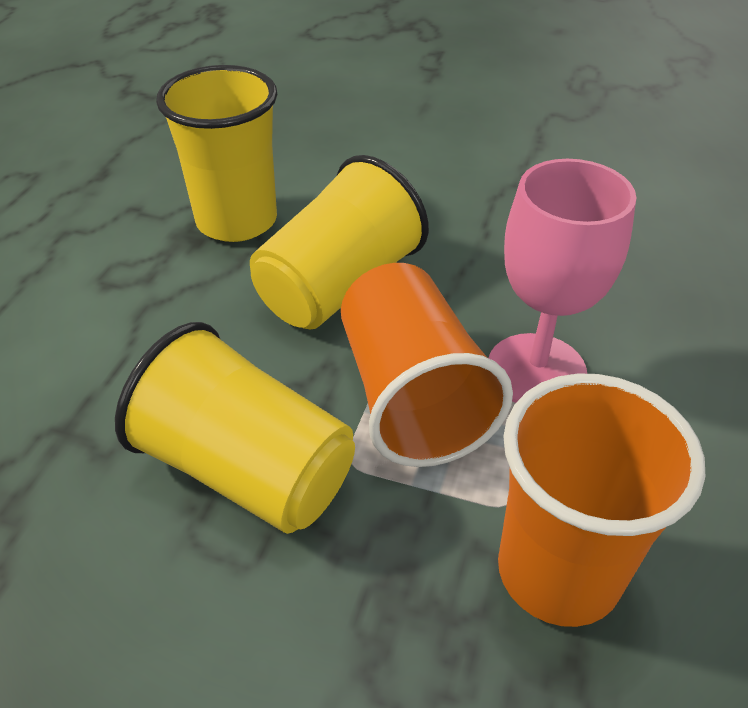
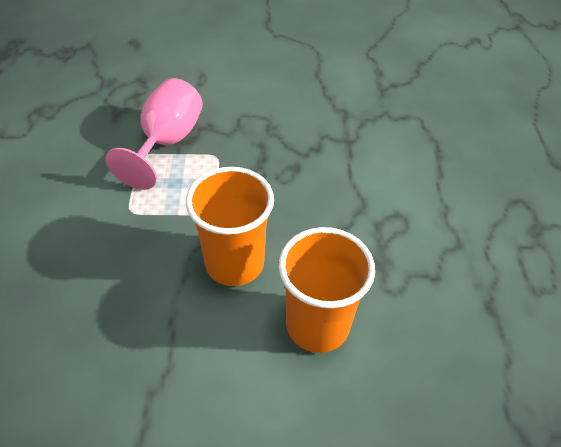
yellow cup: 3 -> 0

